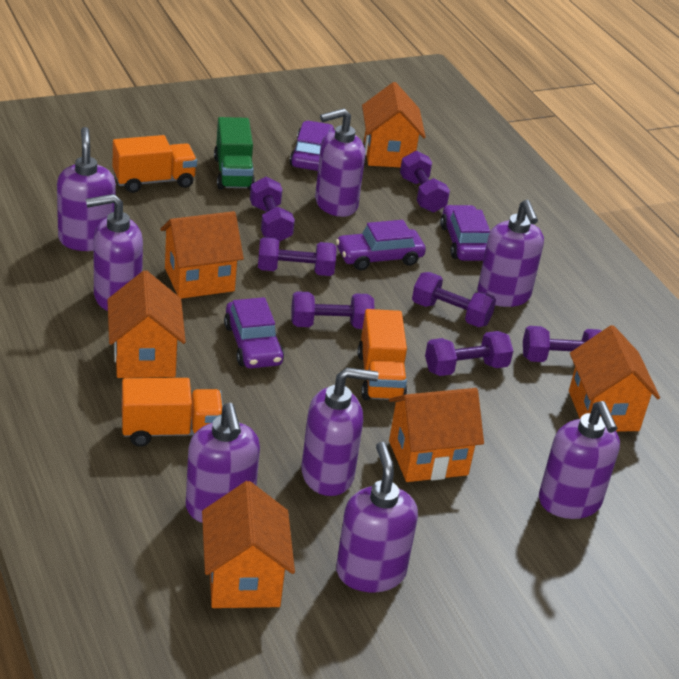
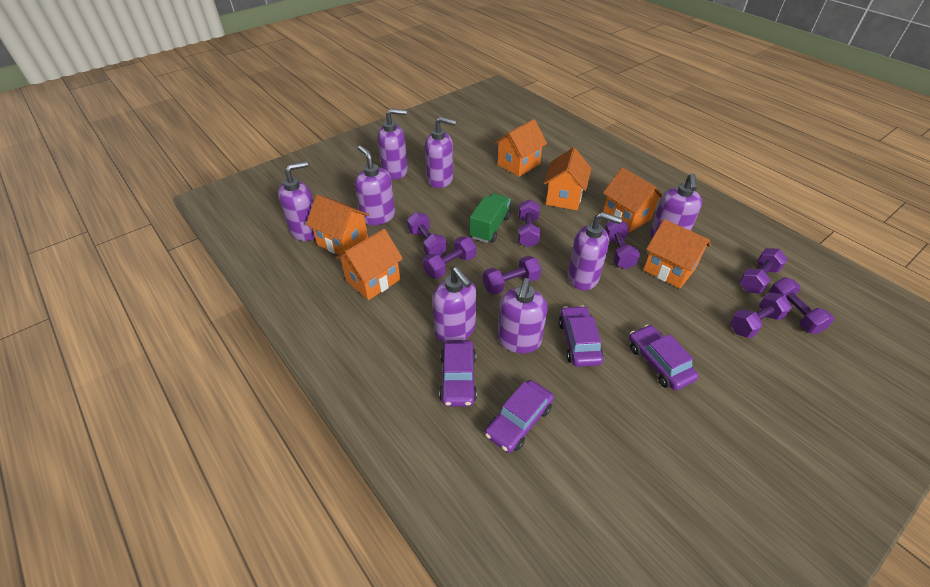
orange truck: 3 -> 0
purple dumbbell: 7 -> 8

